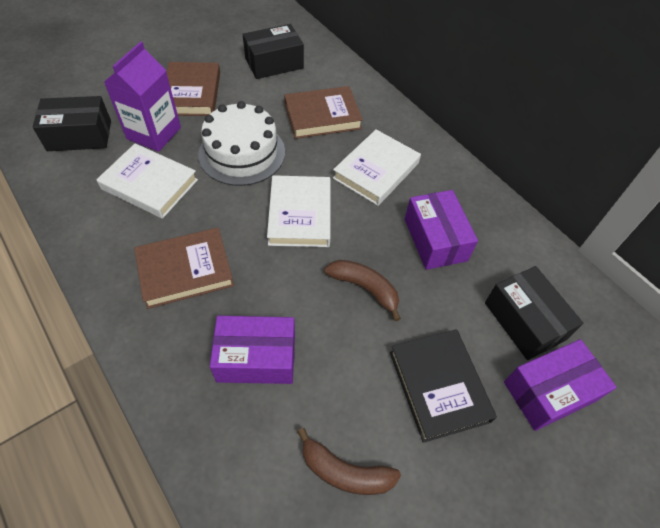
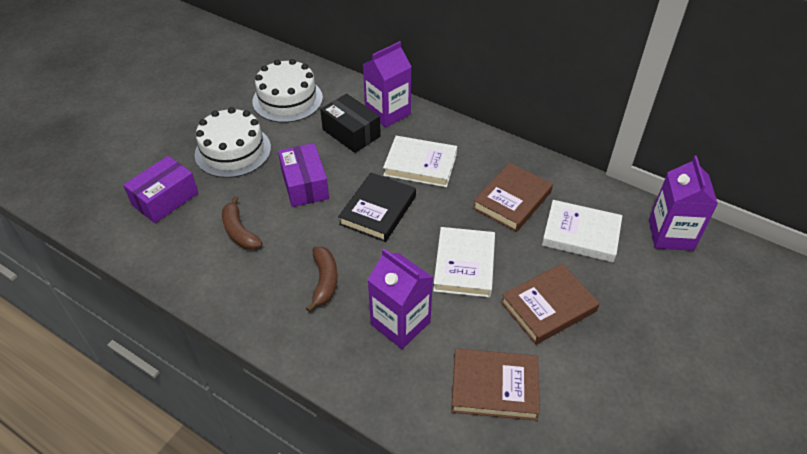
black box: 3 -> 1
purple box: 3 -> 2
purple carton: 1 -> 3
white cake: 1 -> 2

